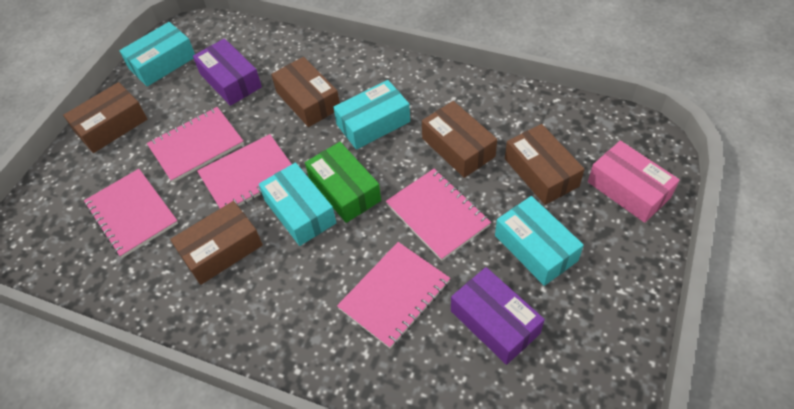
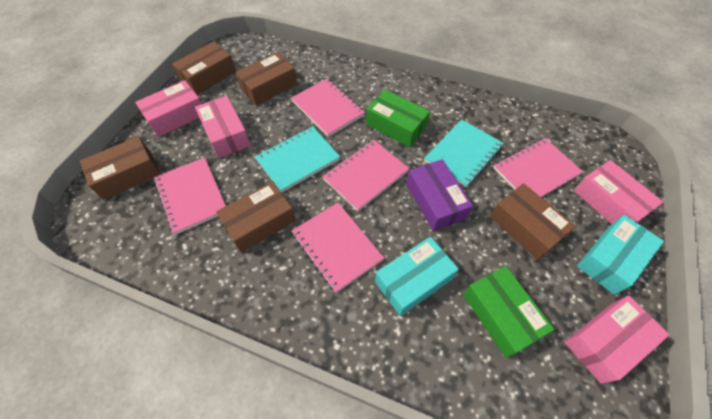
green box: 1 -> 2
pink box: 1 -> 4
purple box: 2 -> 1
turquoise box: 4 -> 2
turquoise notebook: 0 -> 2

